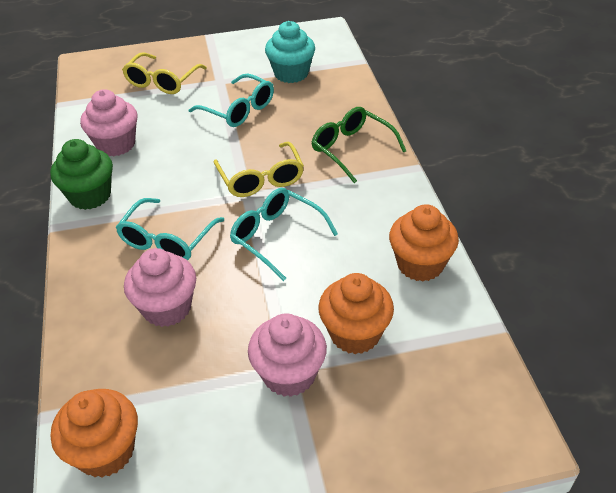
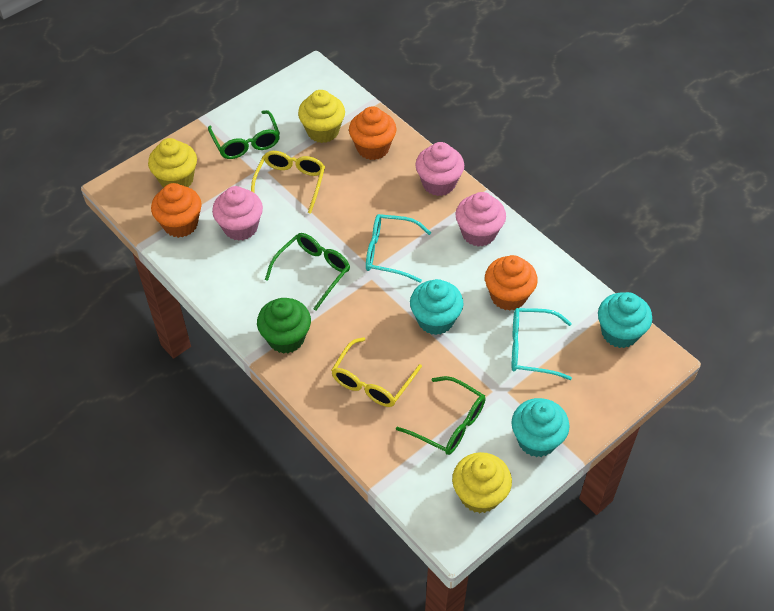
green glasses: 1 -> 3
turquoise cupcake: 1 -> 3
turquoise glasses: 3 -> 2
yellow cupcake: 0 -> 3

